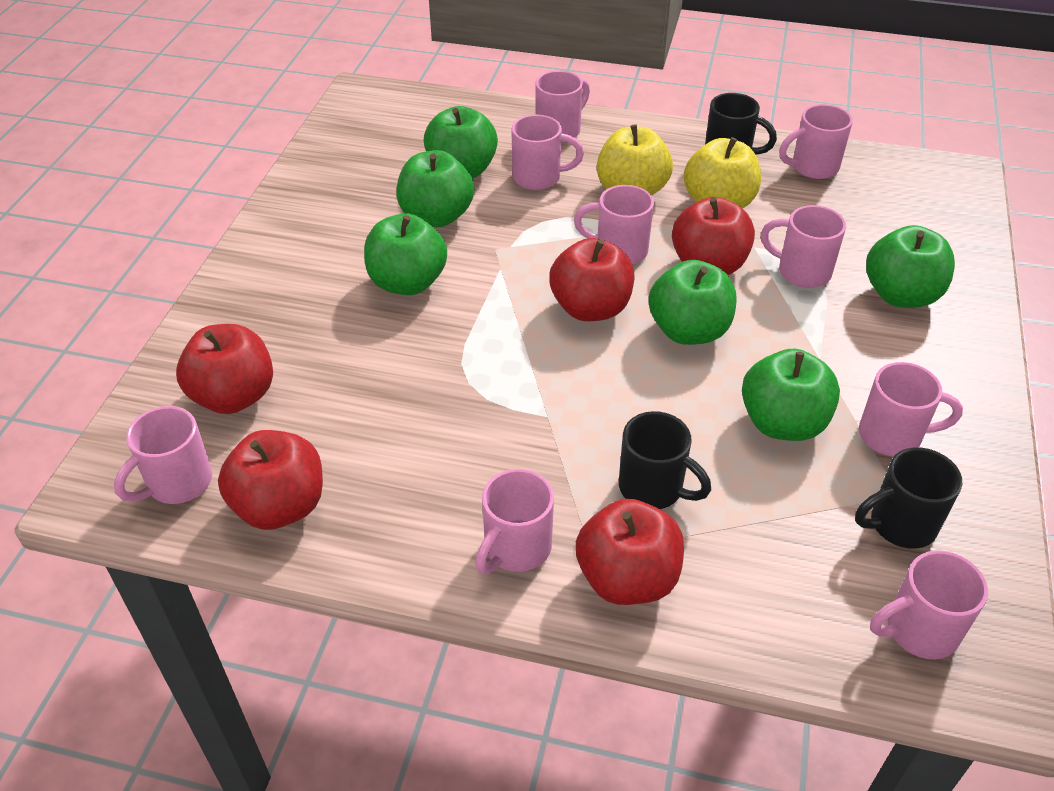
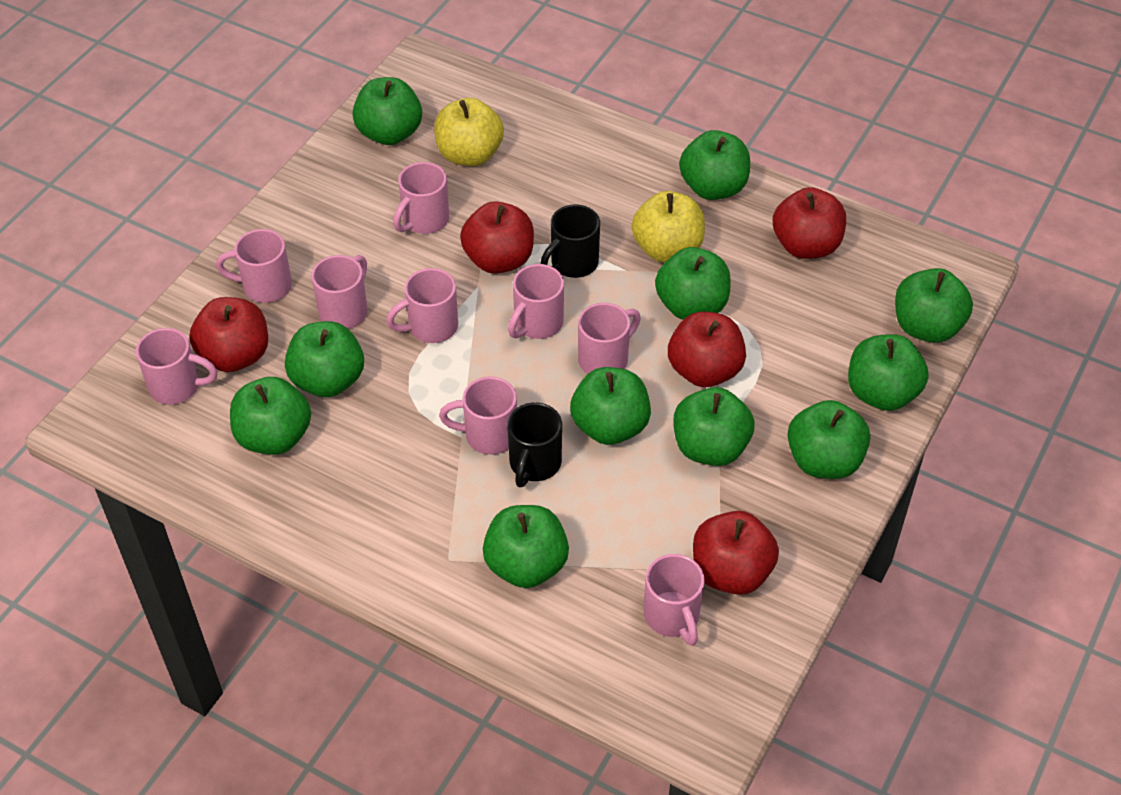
black mug: 3 -> 2
green apple: 6 -> 11

